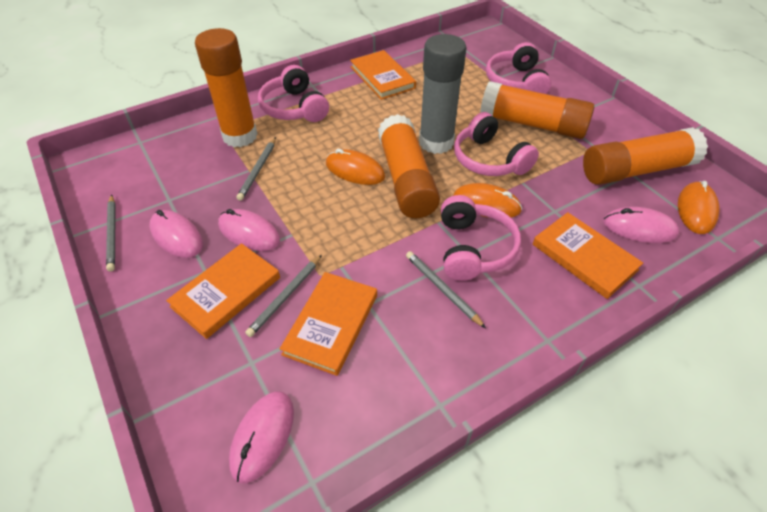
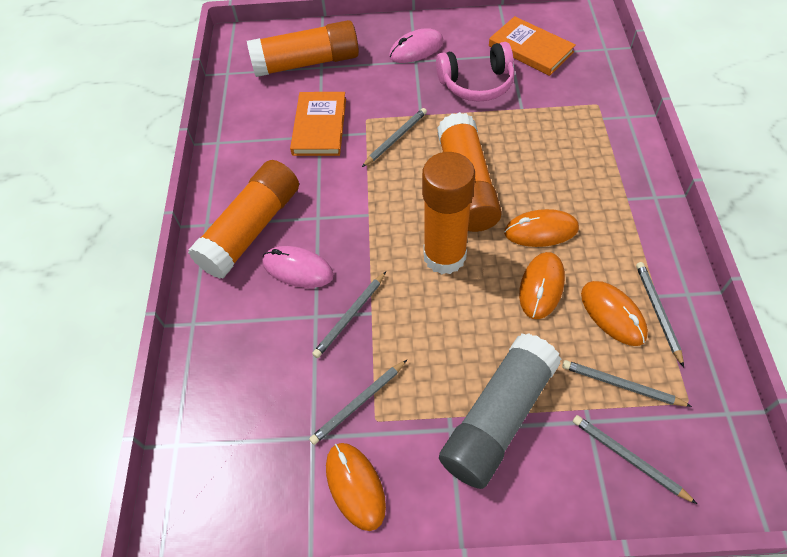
grey pencil: 4 -> 6
orange book: 4 -> 2
orange mouse: 3 -> 4
pink headphones: 4 -> 1
pink mouse: 4 -> 2

